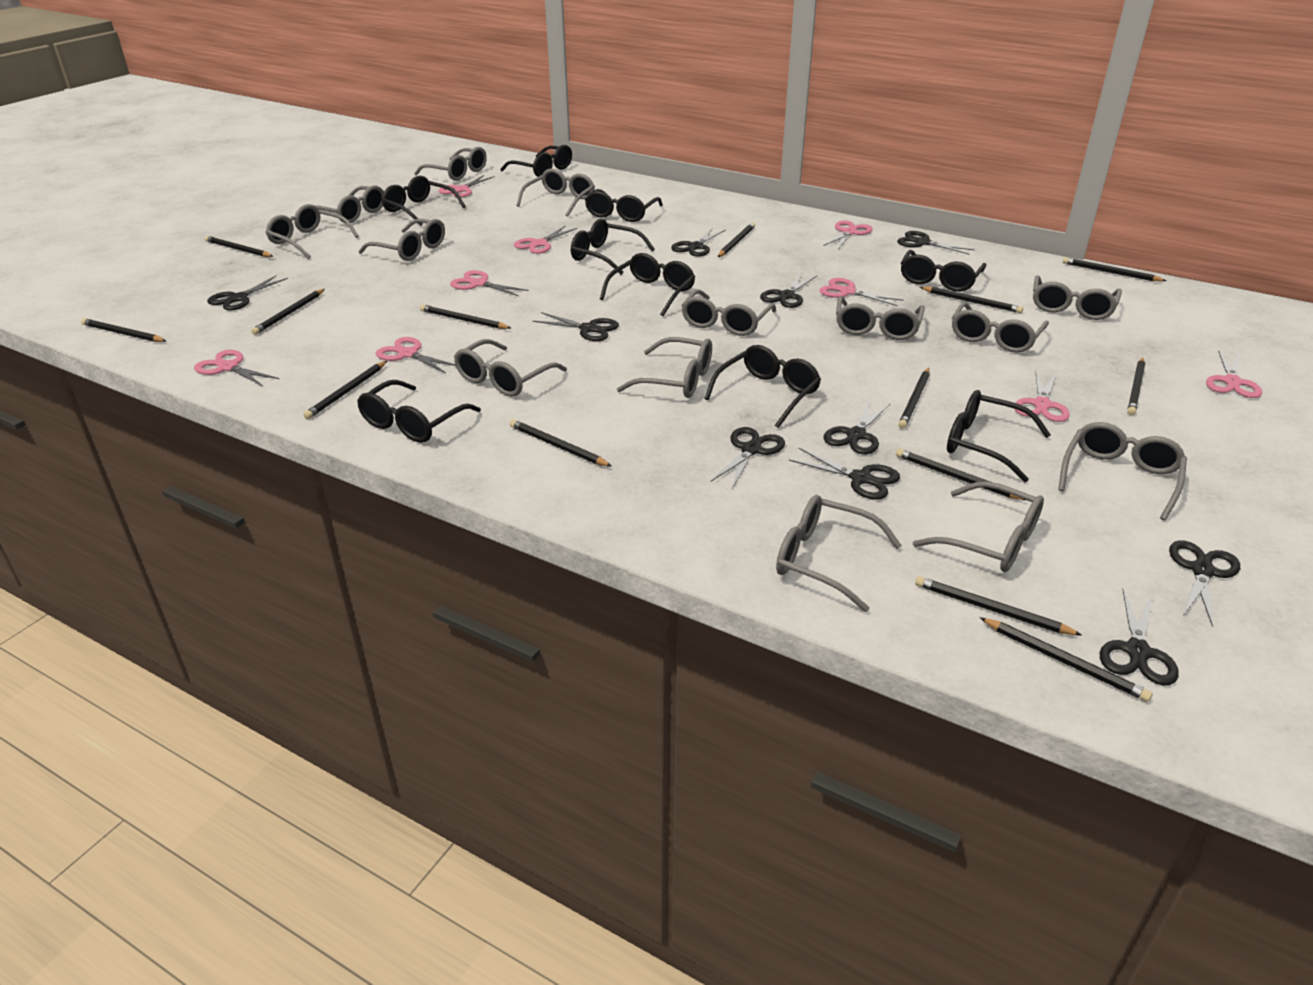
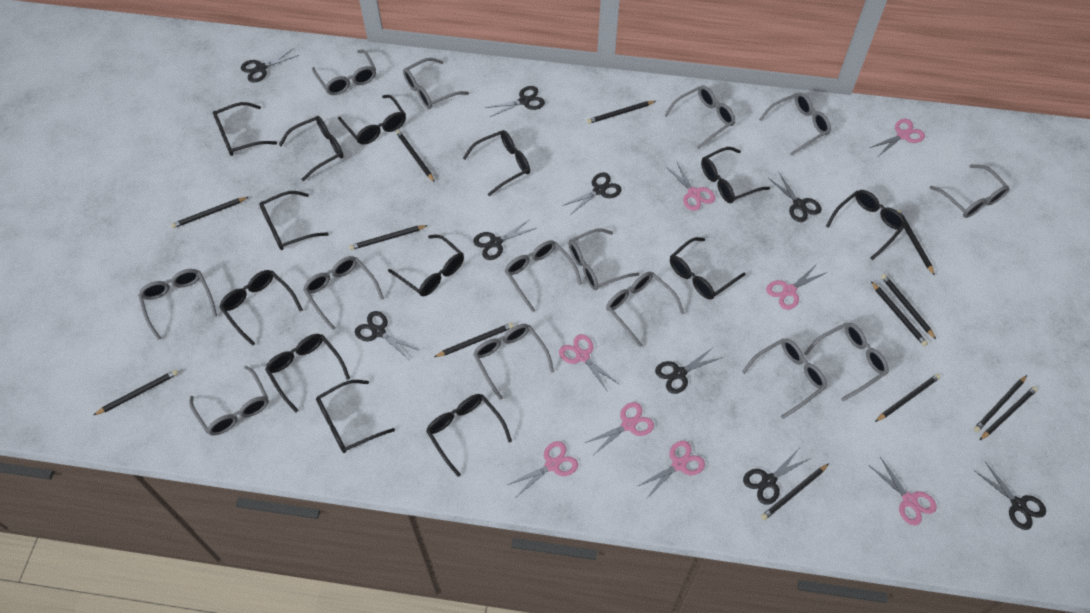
black glasses: 9 -> 13
black pencil: 14 -> 13
black scissors: 10 -> 9
pink scissors: 9 -> 8

